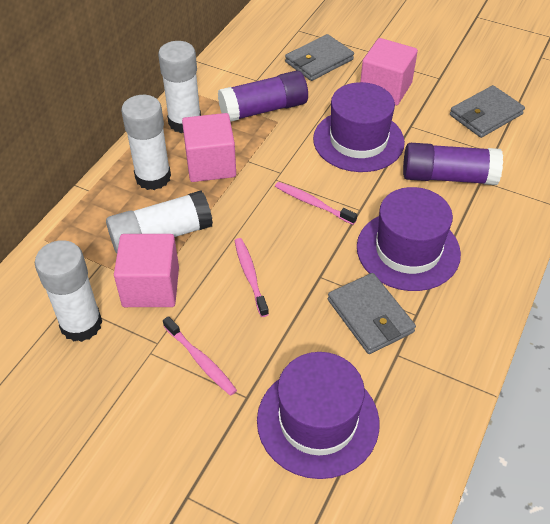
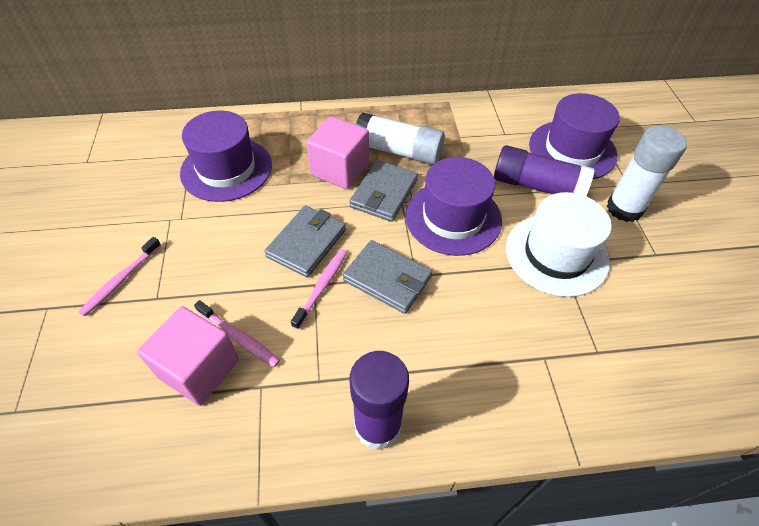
pink cube: 3 -> 2
white glue stick: 4 -> 2
white hat: 0 -> 1

